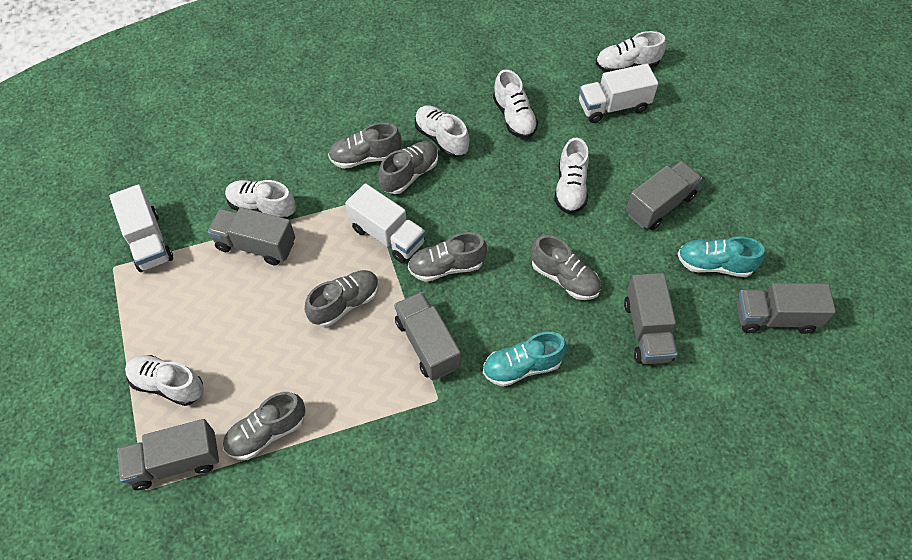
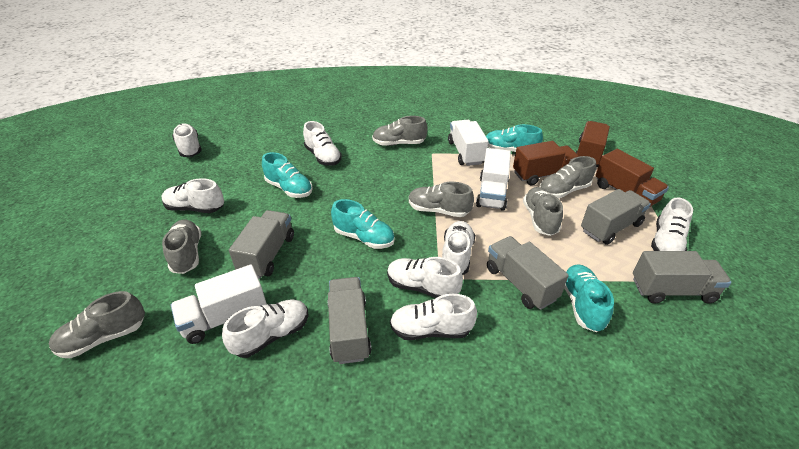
brown truck: 0 -> 3
grey truck: 6 -> 5
turquoise shoe: 2 -> 4
white shoe: 6 -> 8

